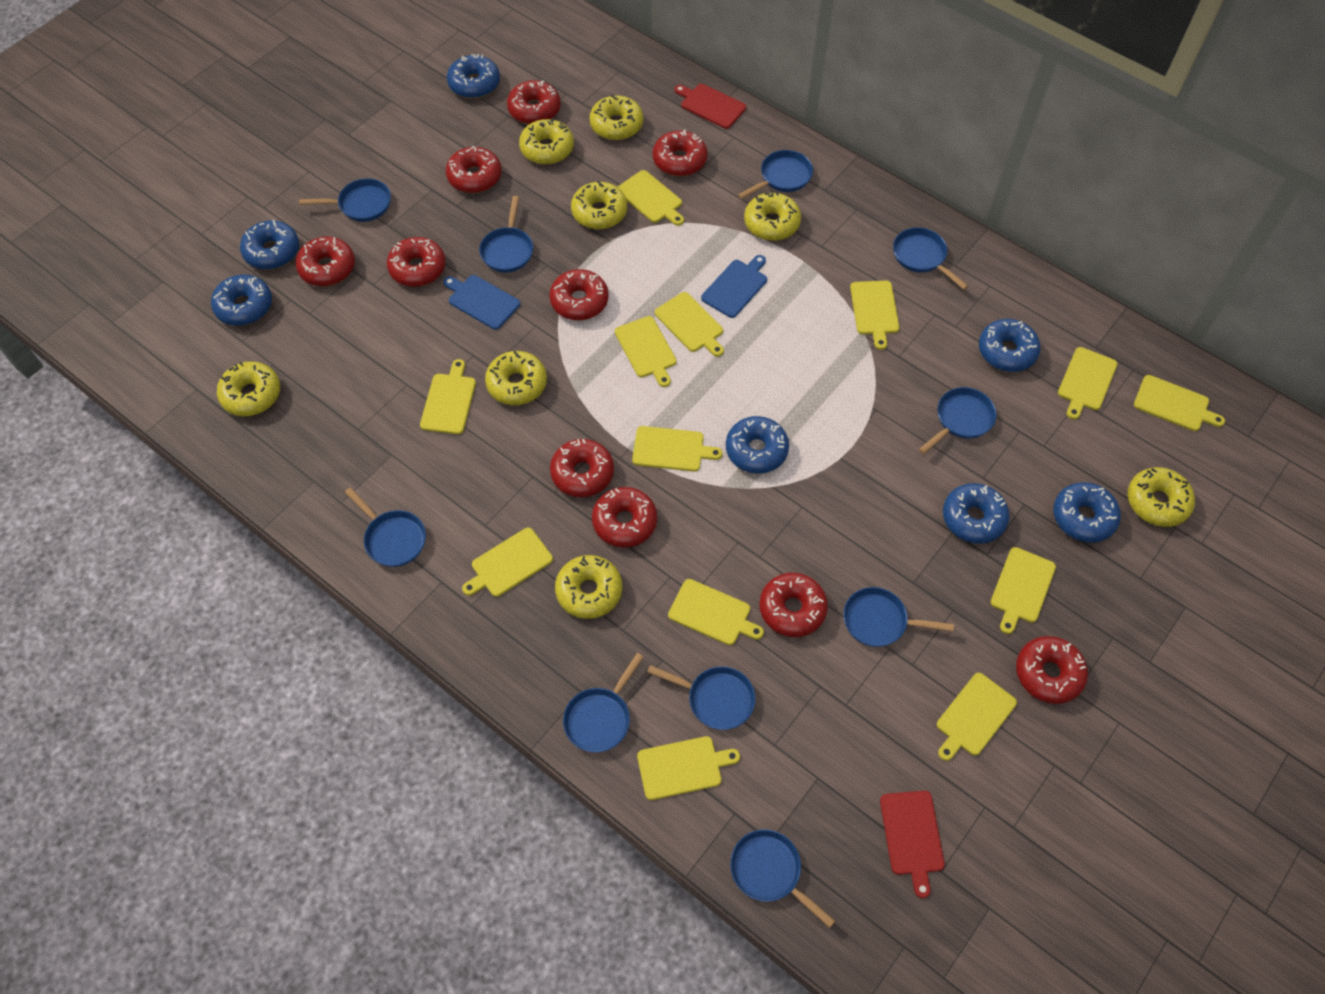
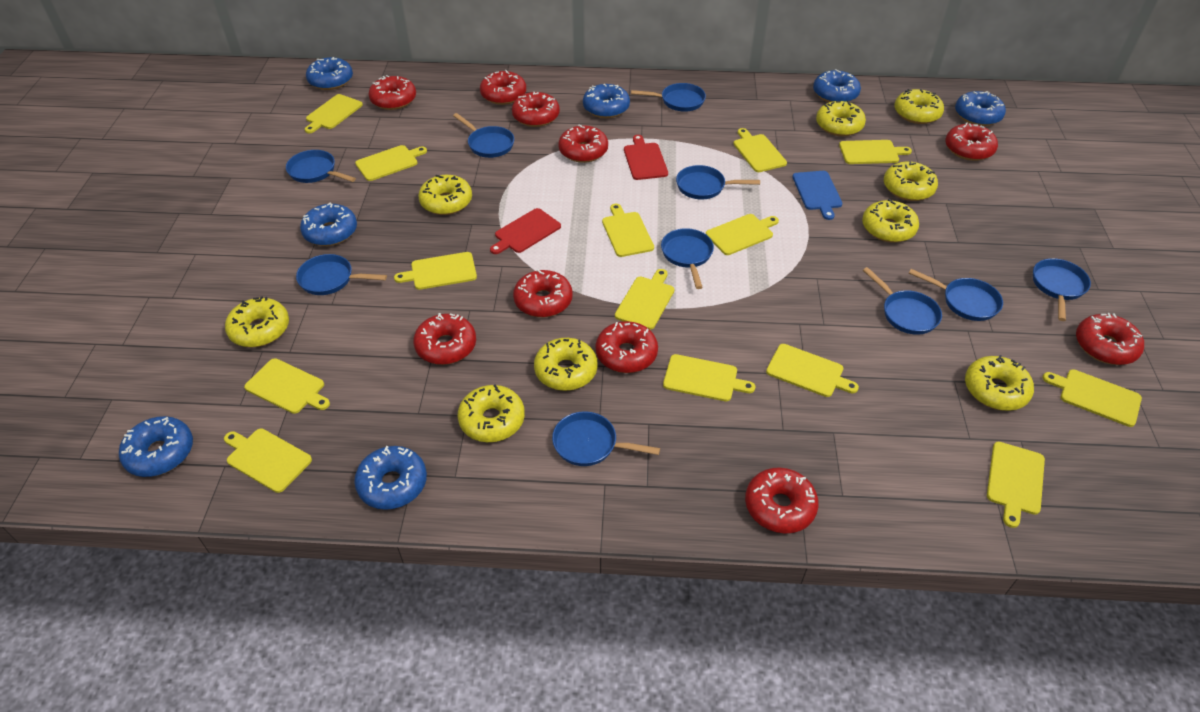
blue cutting board: 2 -> 1
yellow cutting board: 13 -> 14
yellow donut: 8 -> 9

